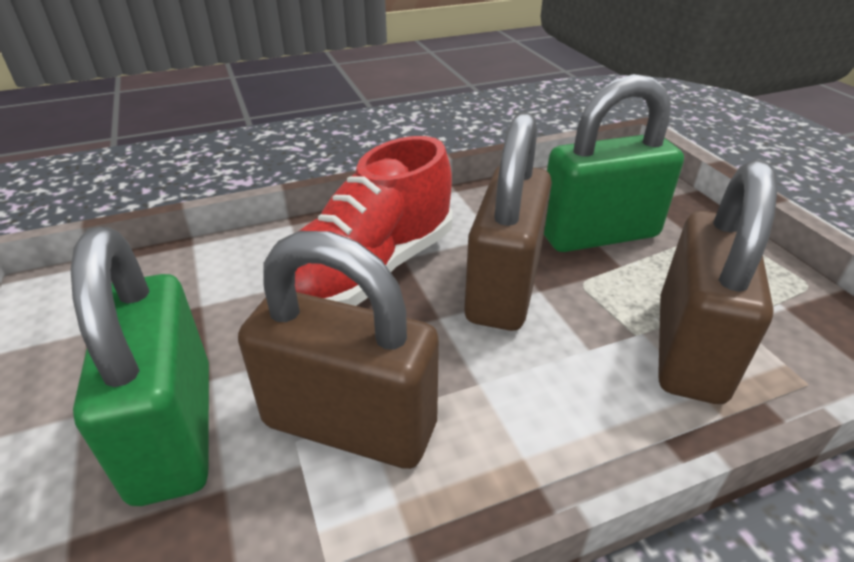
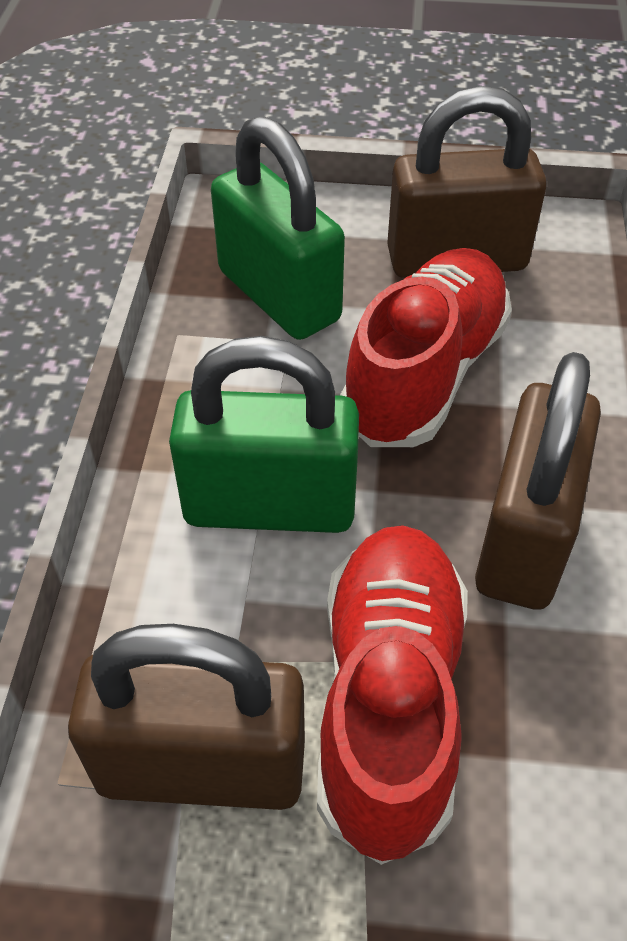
red shoe: 1 -> 2

